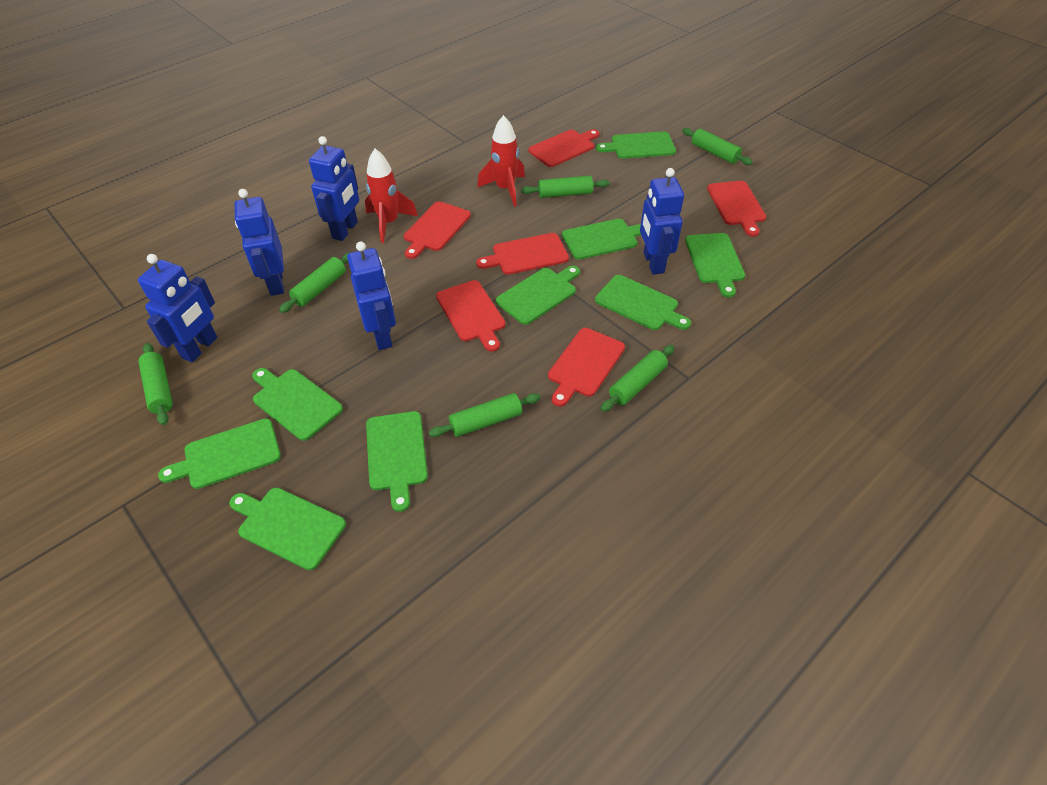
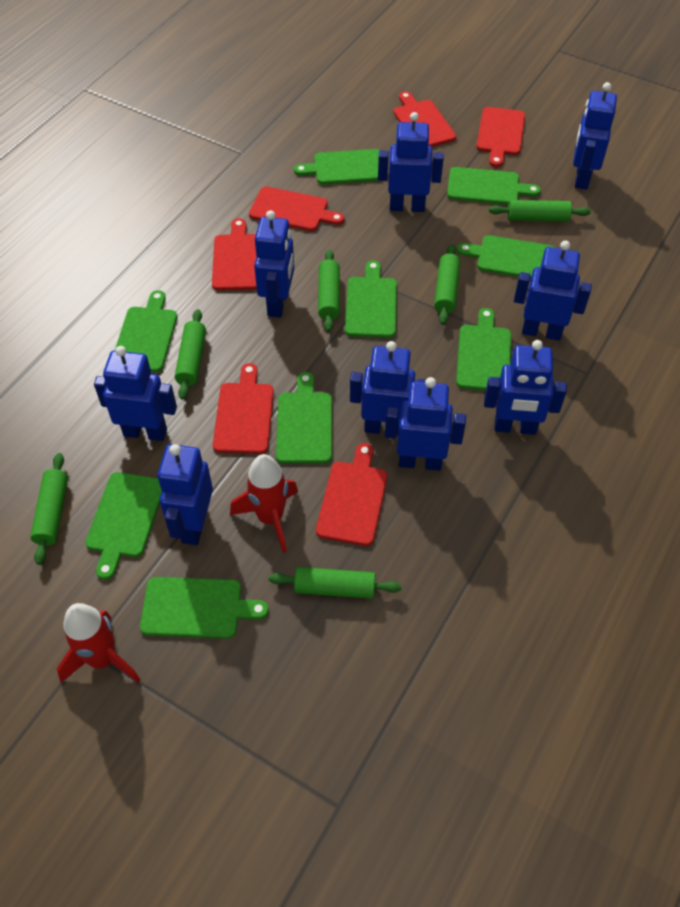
blue robot: 5 -> 9

